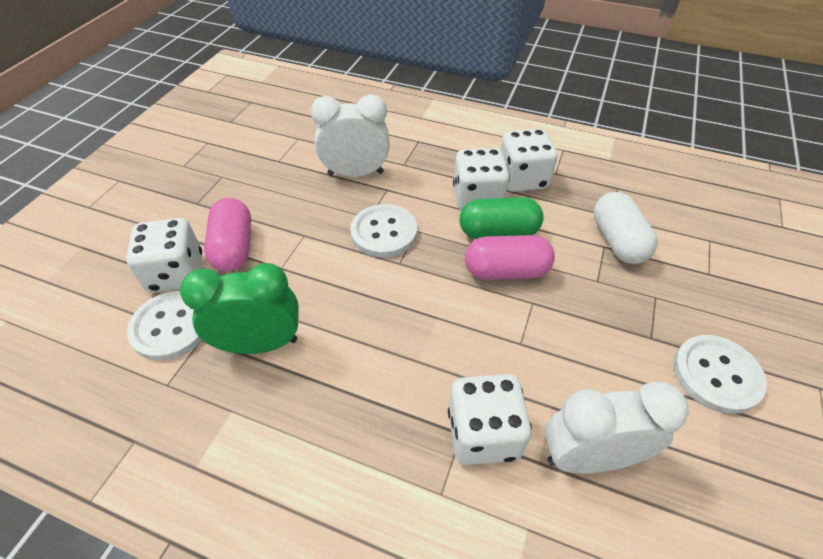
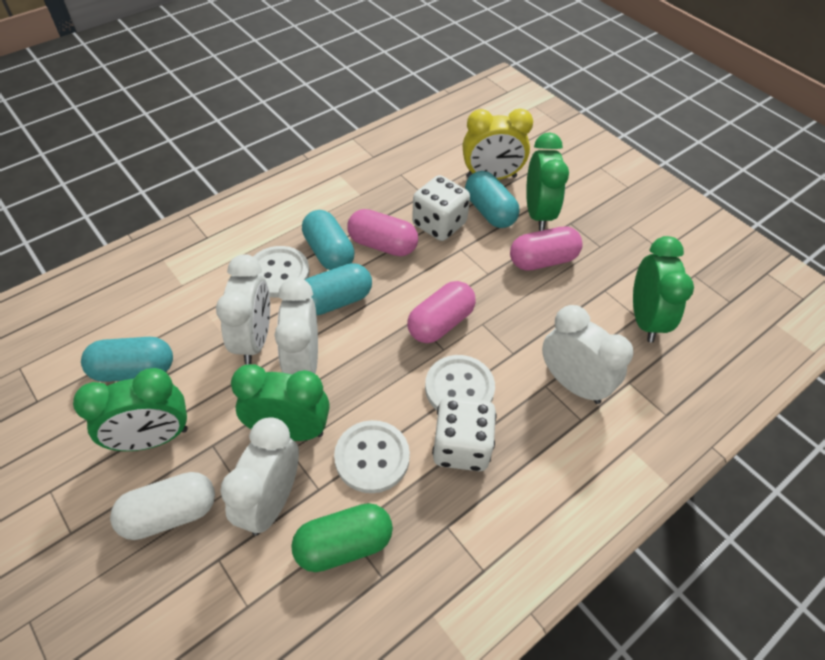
green clock: 1 -> 4
pink capsule: 2 -> 3
turquoise capsule: 0 -> 4
white clock: 2 -> 4
white dice: 4 -> 2
yellow clock: 0 -> 1

